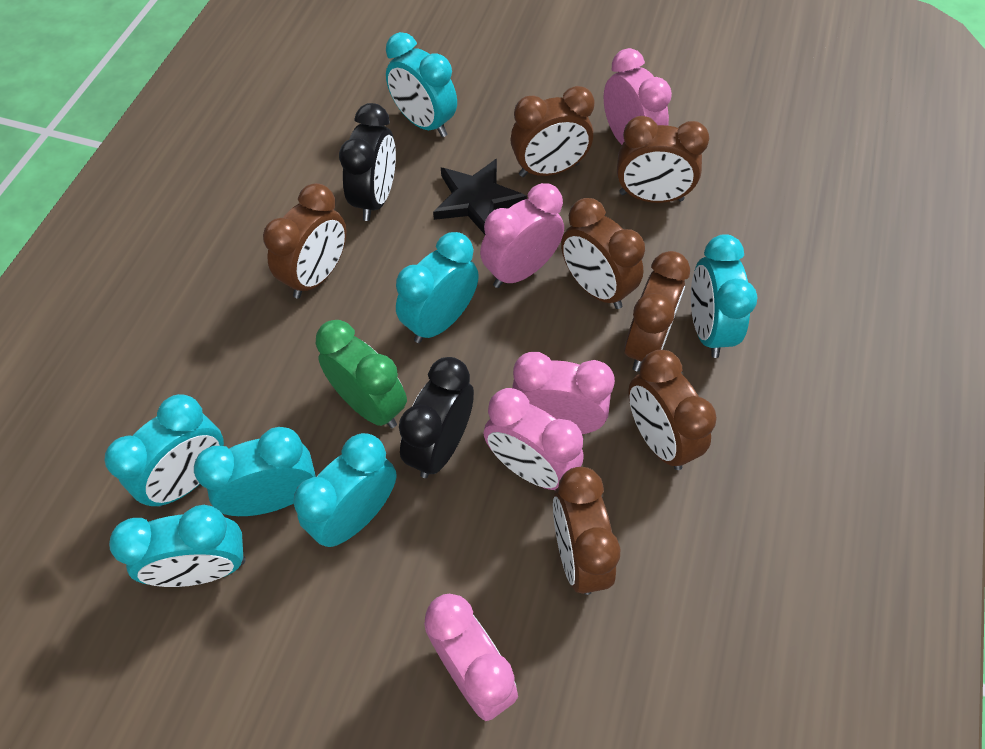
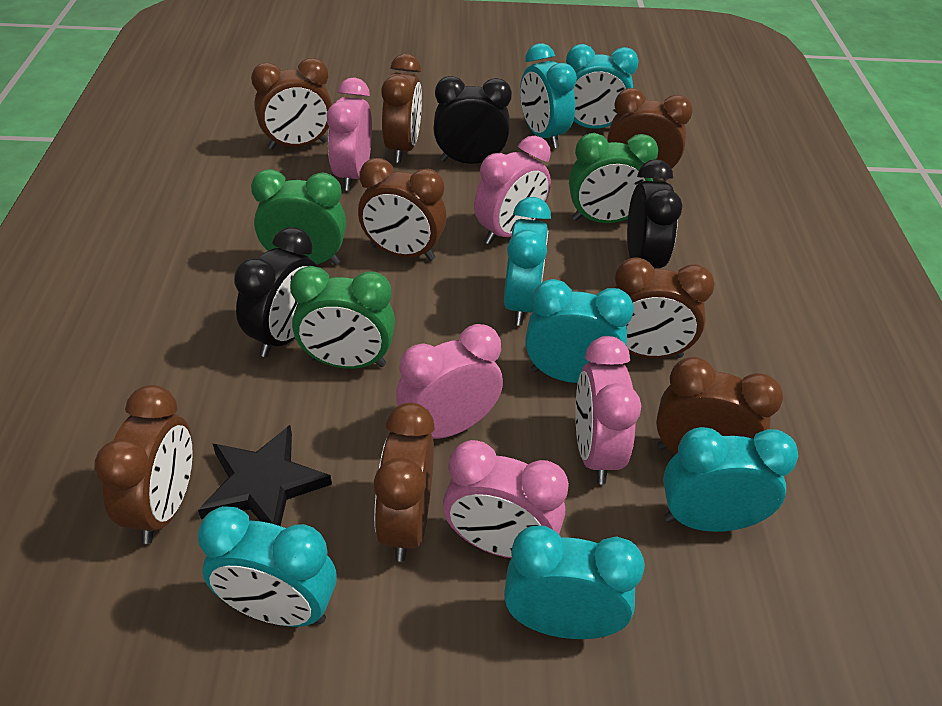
black clock: 2 -> 3
brown clock: 7 -> 8
green clock: 1 -> 3

